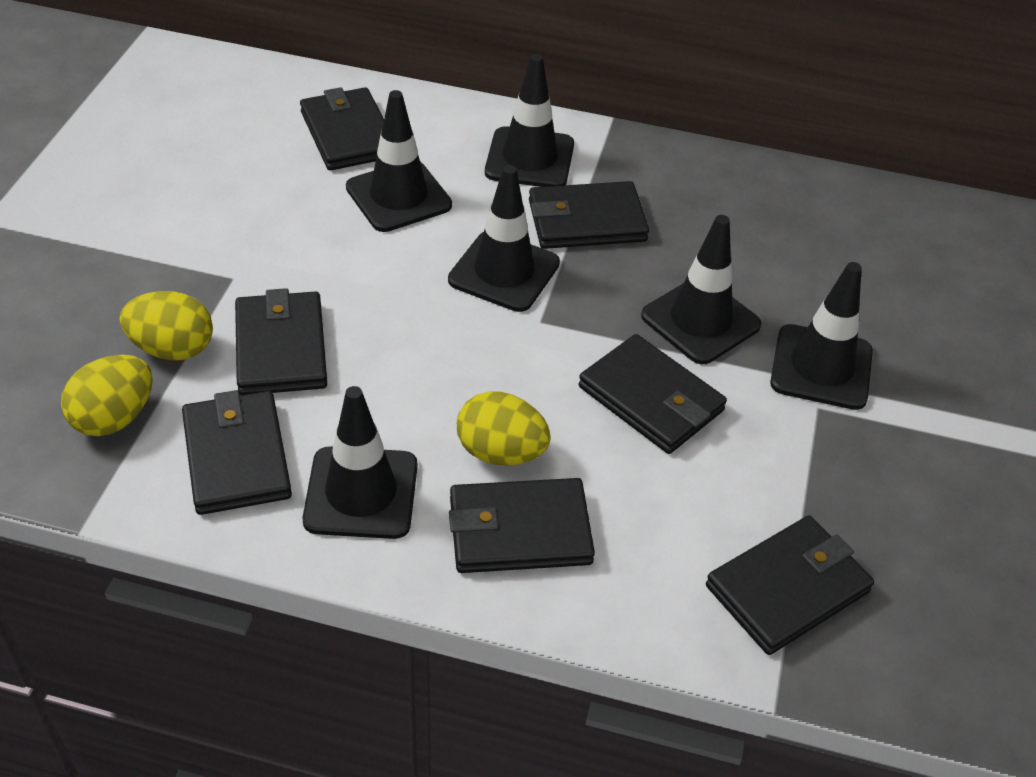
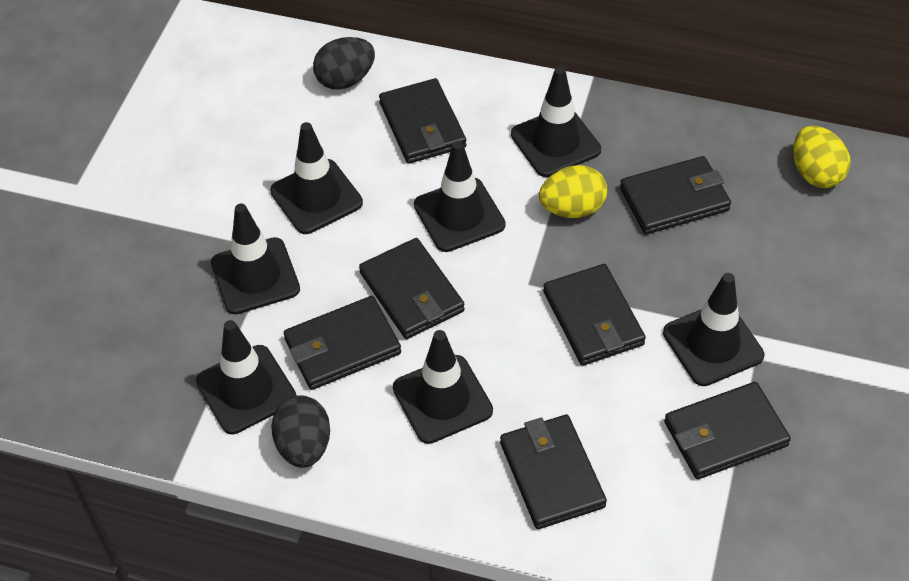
black egg: 0 -> 2
black traffic cone: 6 -> 7
yellow egg: 3 -> 2

